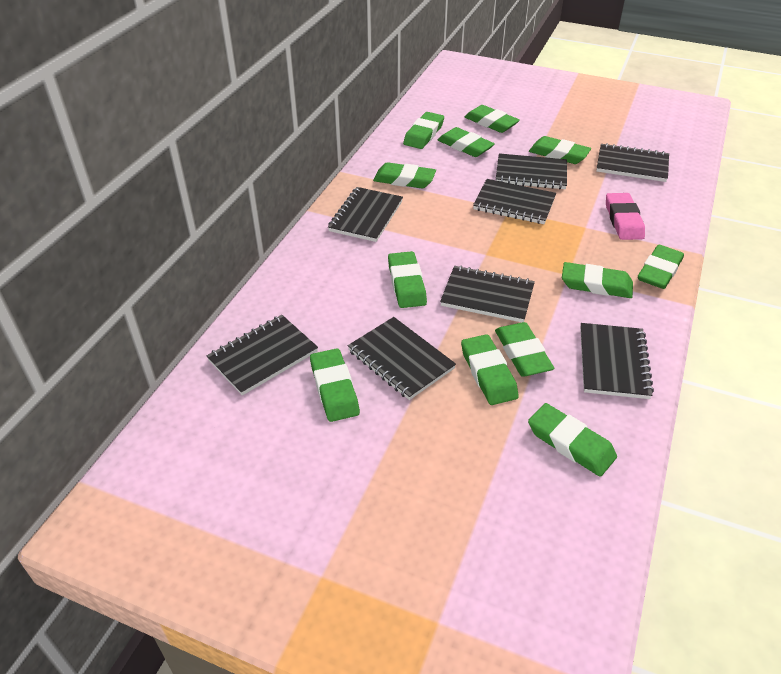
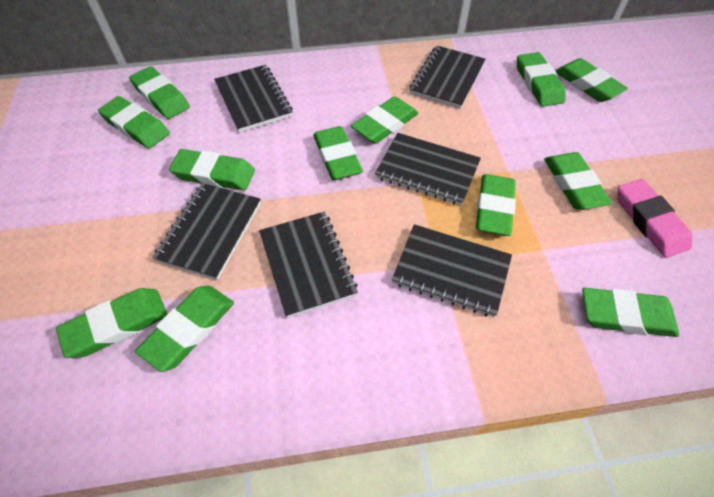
black notebook: 8 -> 6

